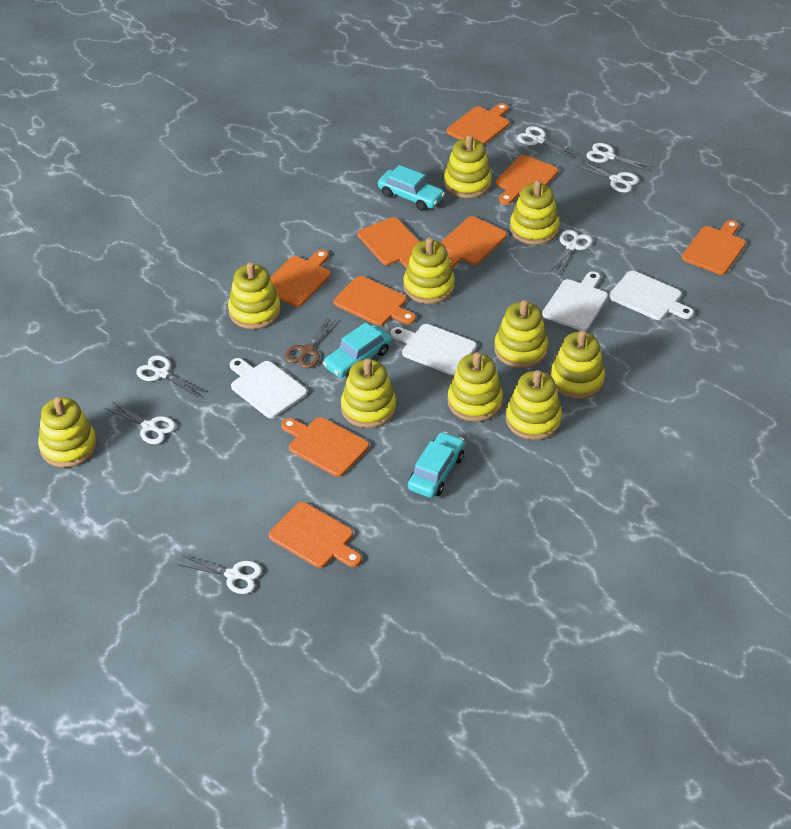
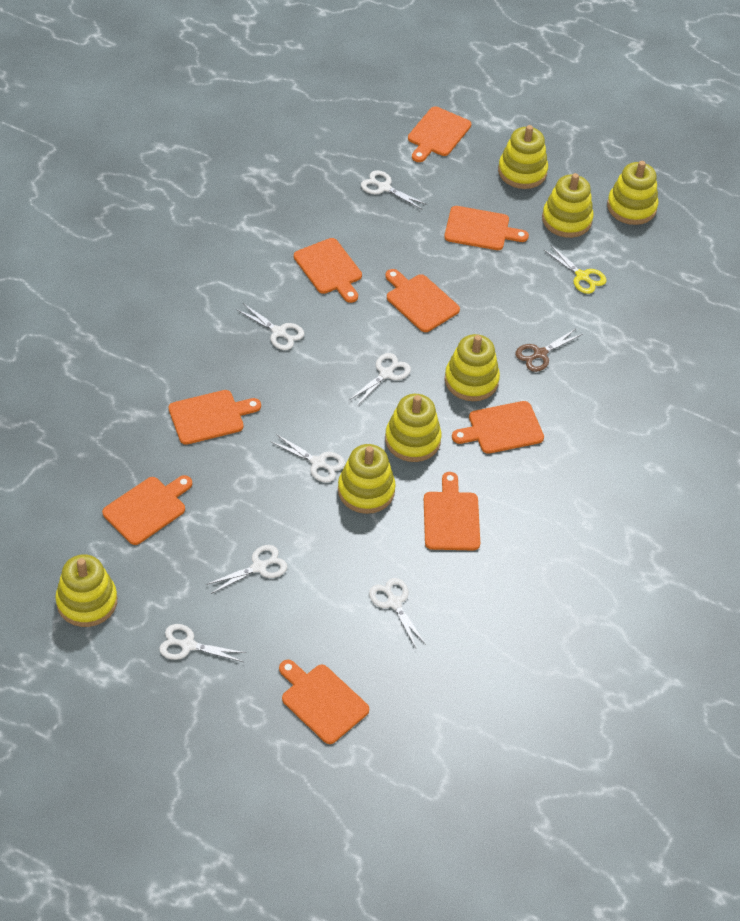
turquoise car: 3 -> 0
white cutting board: 4 -> 0
yellow scissors: 0 -> 1
yellow stacking toy: 10 -> 7

